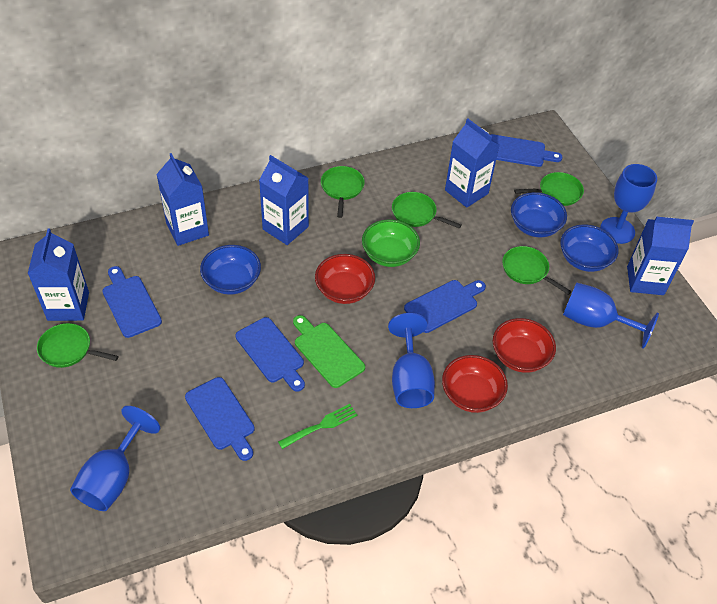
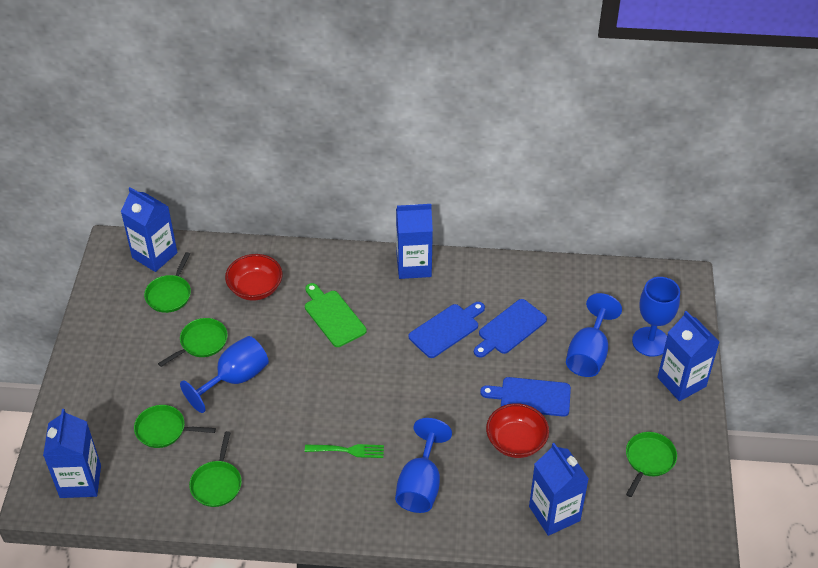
blue bowl: 3 -> 0
blue cutting board: 5 -> 3
green bowl: 1 -> 0
red bowl: 3 -> 2

